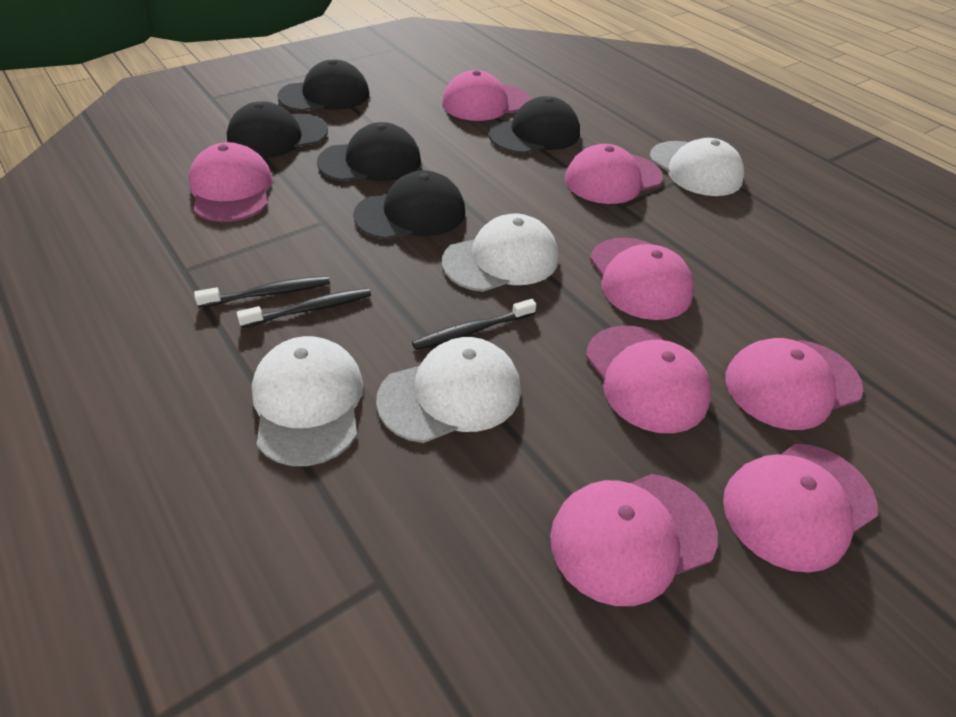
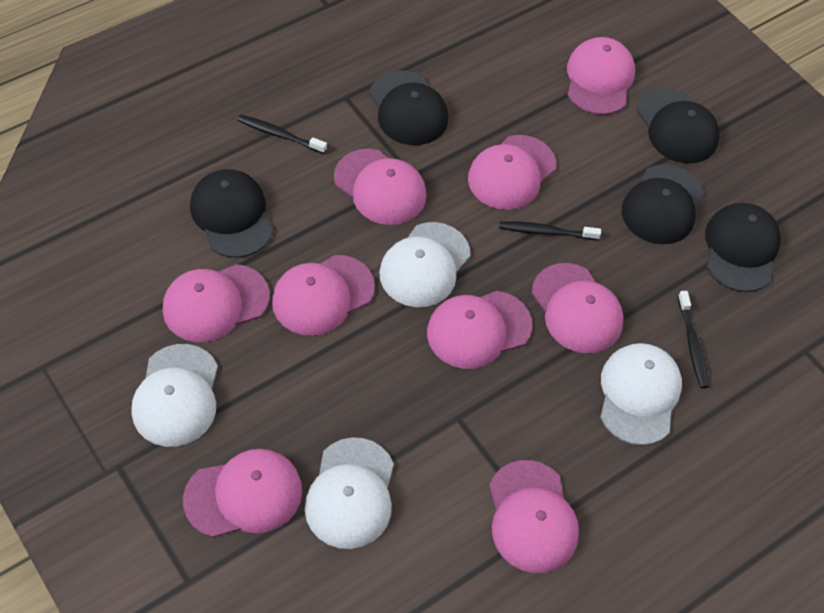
pink cap: 8 -> 9

